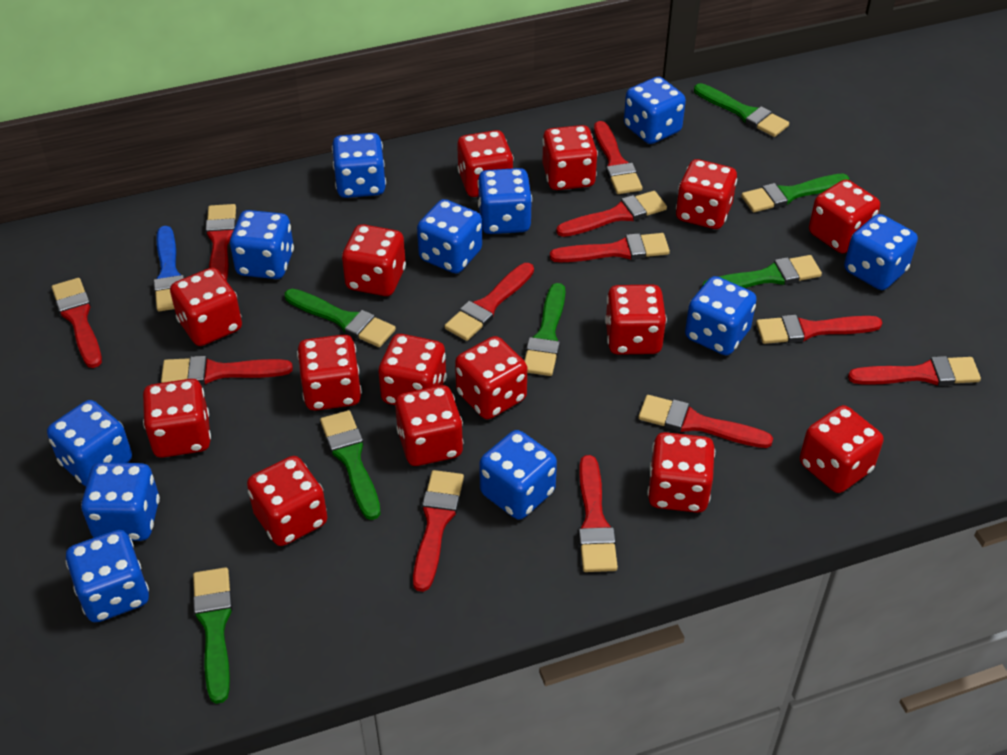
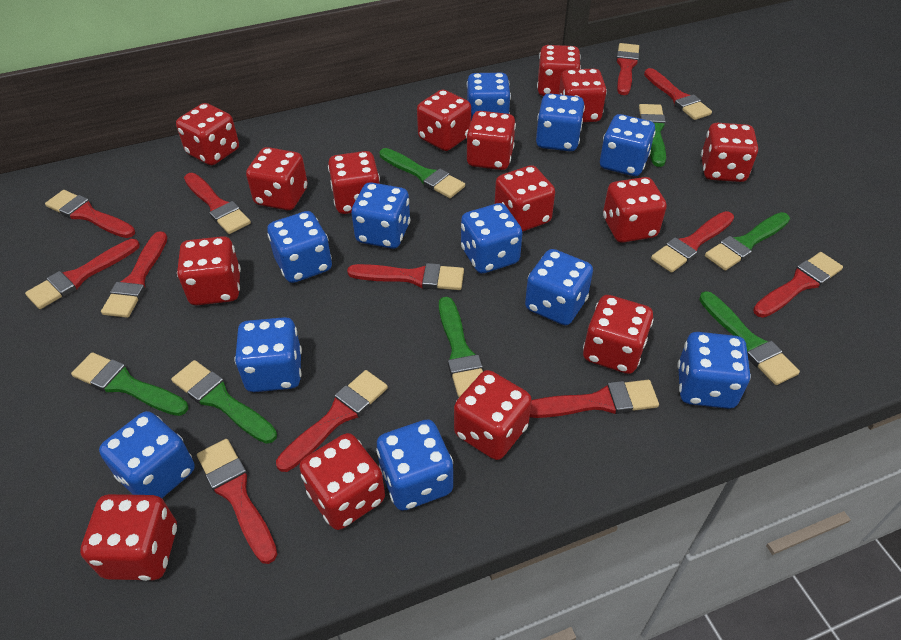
blue brush: 1 -> 0

